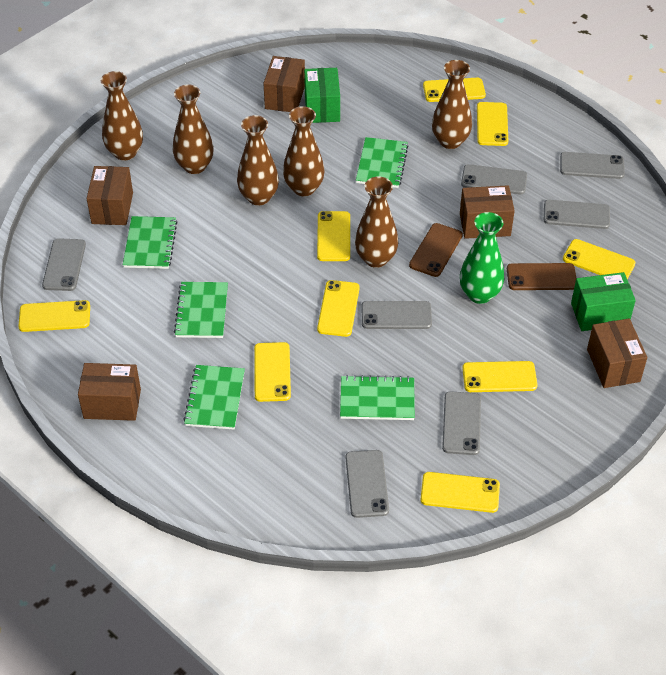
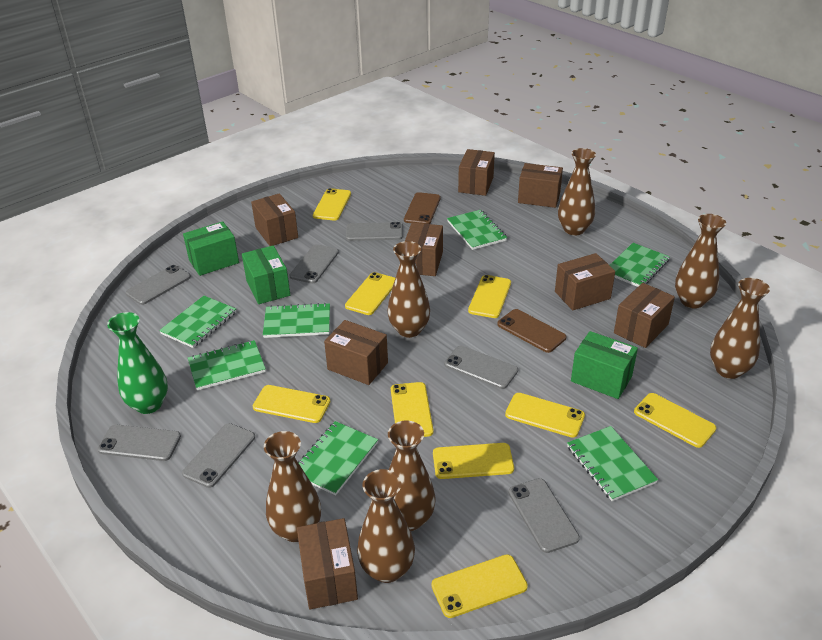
brown box: 5 -> 8
brown vase: 6 -> 7
green box: 2 -> 3
green notebook: 5 -> 7

